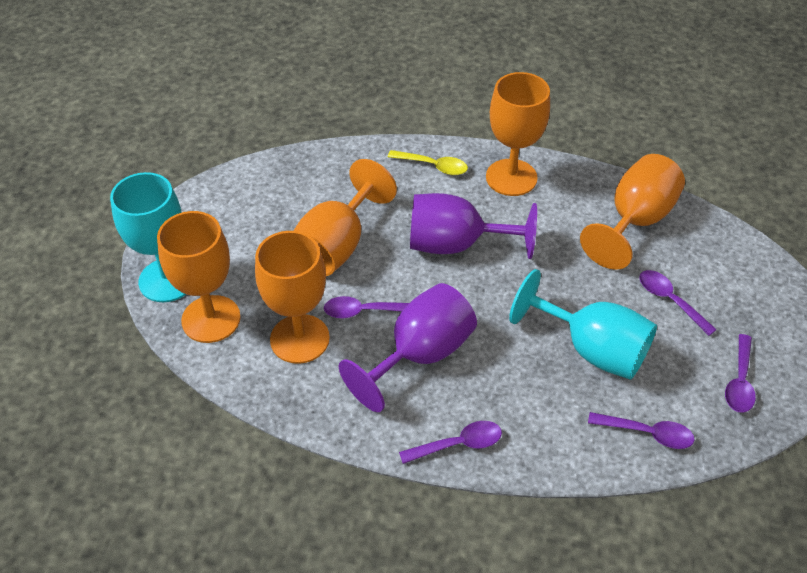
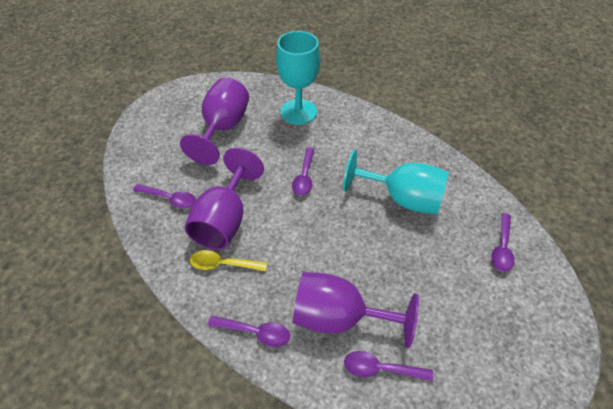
orange goblet: 5 -> 0
purple goblet: 2 -> 3

